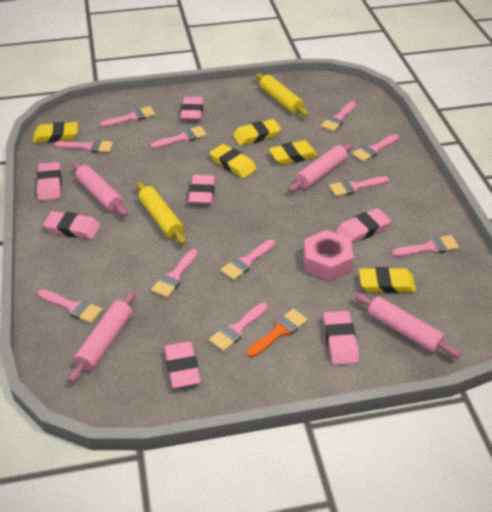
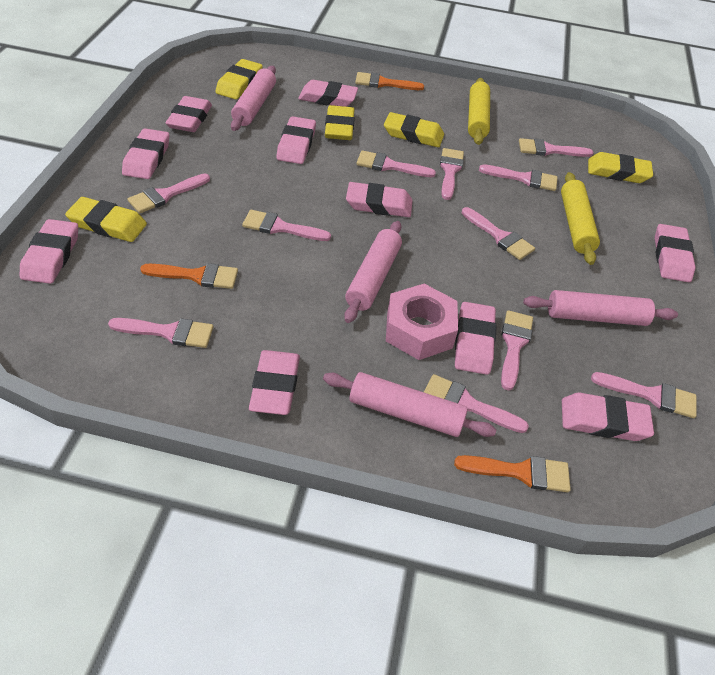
orange brush: 1 -> 3
pink eraser: 7 -> 10

